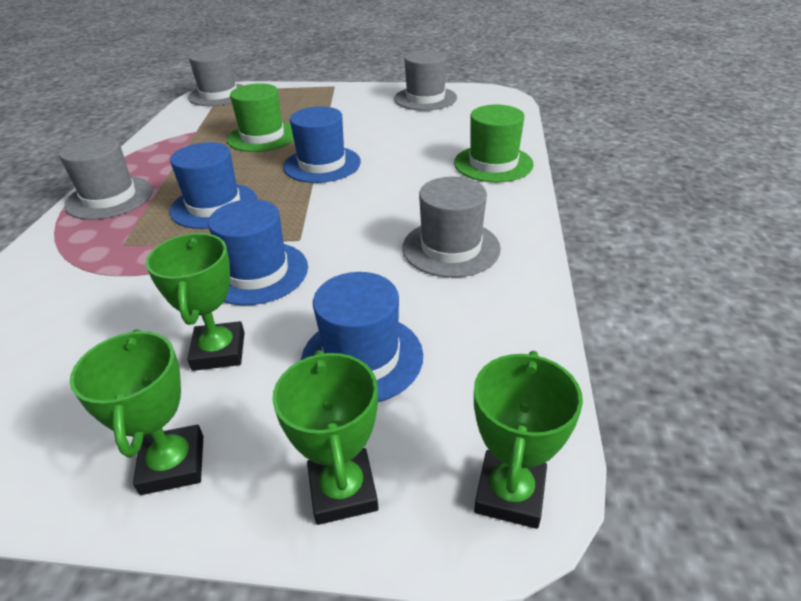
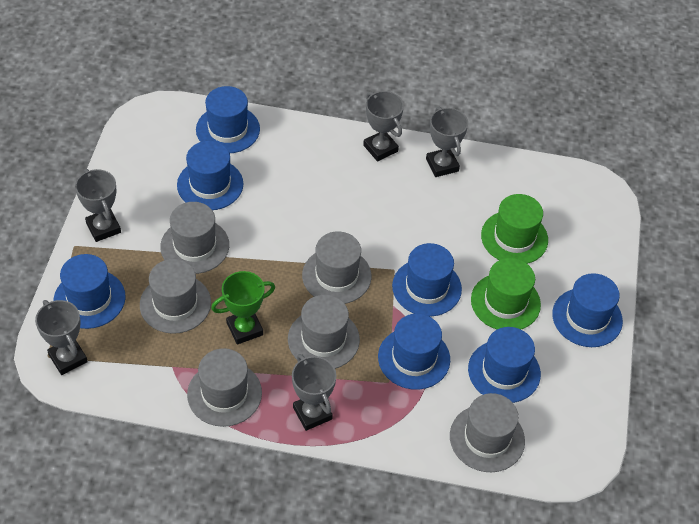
blue hat: 4 -> 7
green trophy: 4 -> 1
grey hat: 4 -> 6
grey trophy: 0 -> 5

